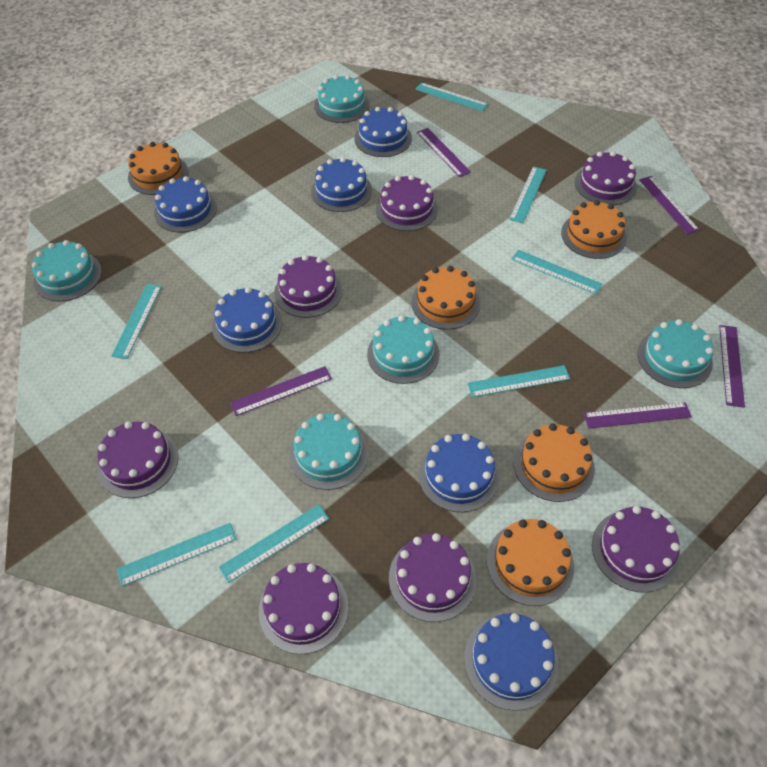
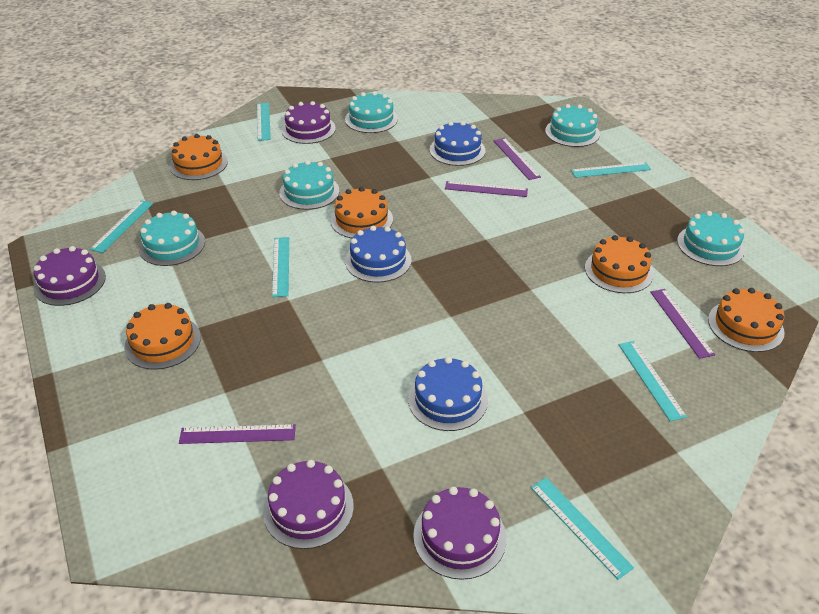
blue cake: 6 -> 3
purple cake: 7 -> 4
purple ruler: 5 -> 4
turquoise ruler: 7 -> 6

